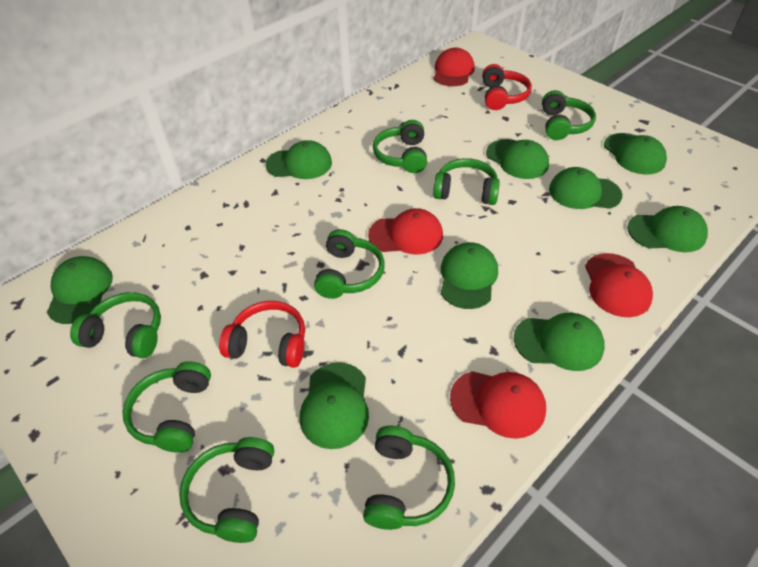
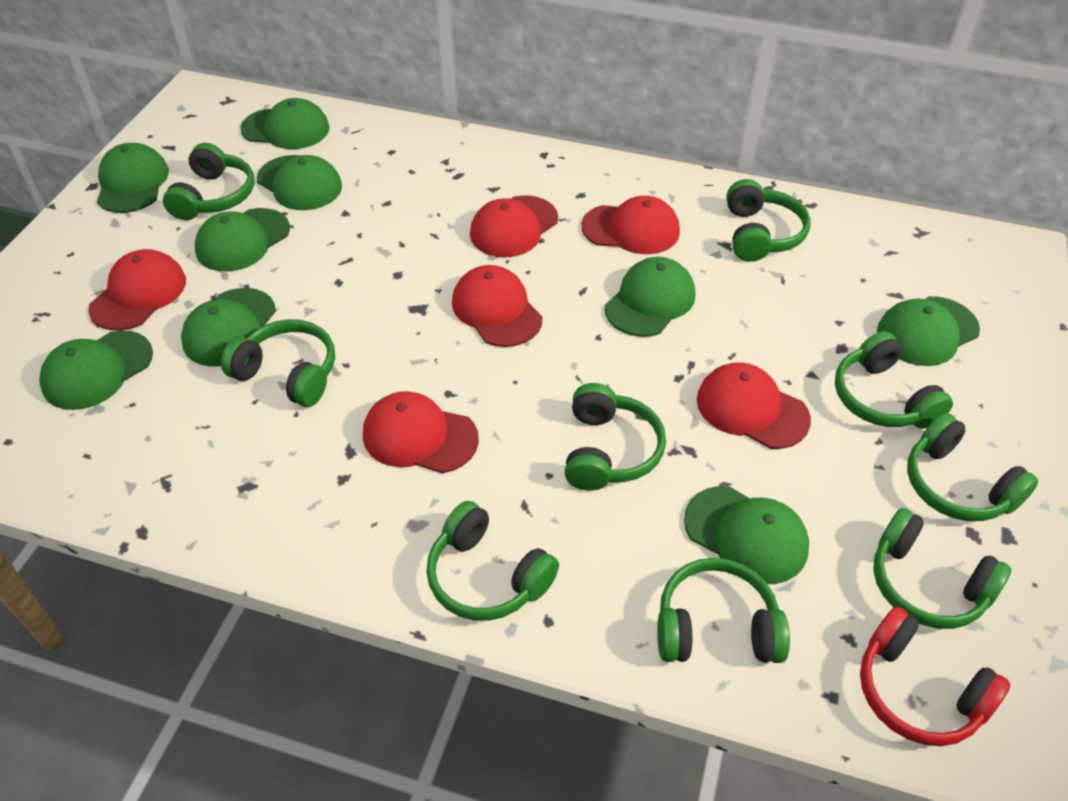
green headphones: 8 -> 9
red cap: 4 -> 6
red headphones: 2 -> 1

